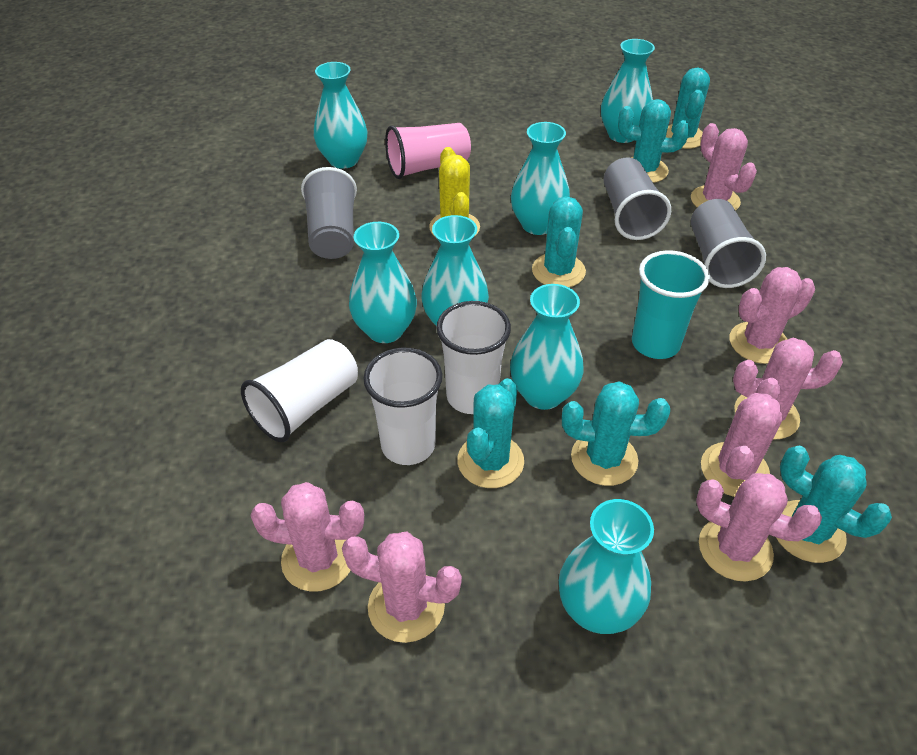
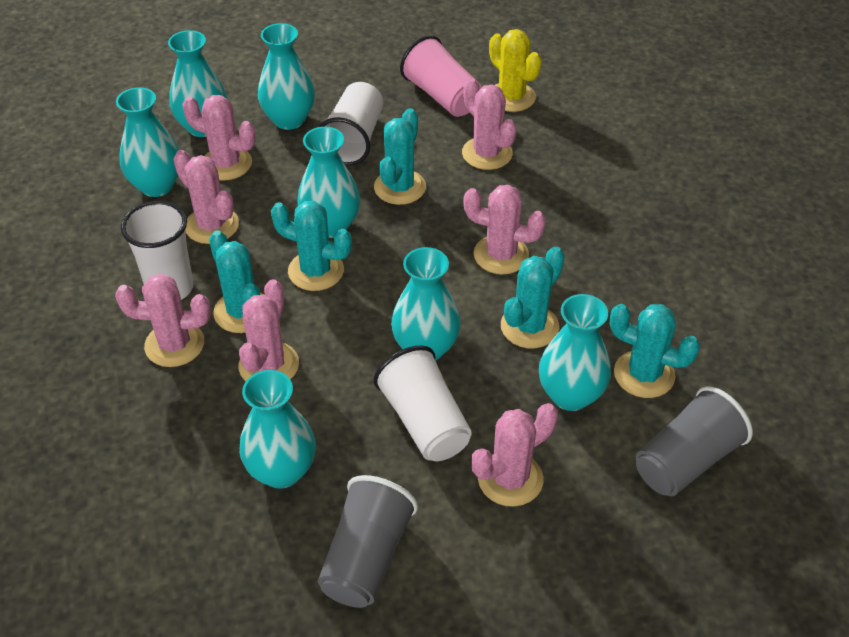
grey cup: 3 -> 2
turquoise cactus: 6 -> 5
turquoise cup: 1 -> 0

